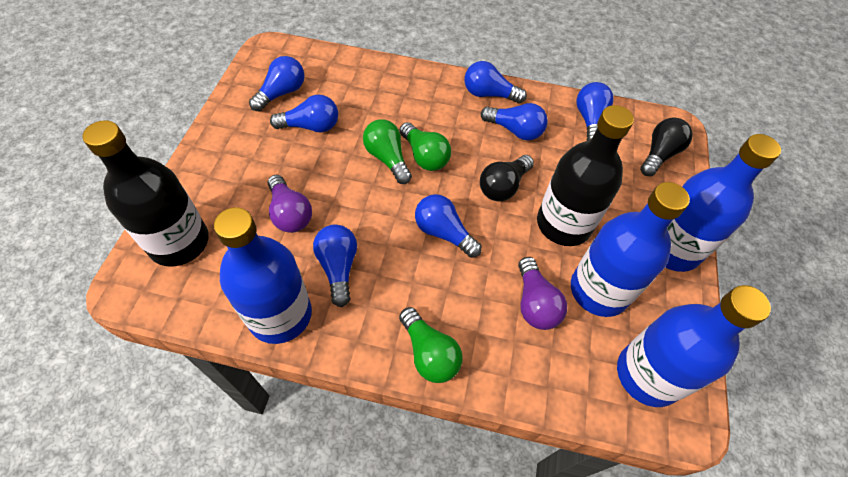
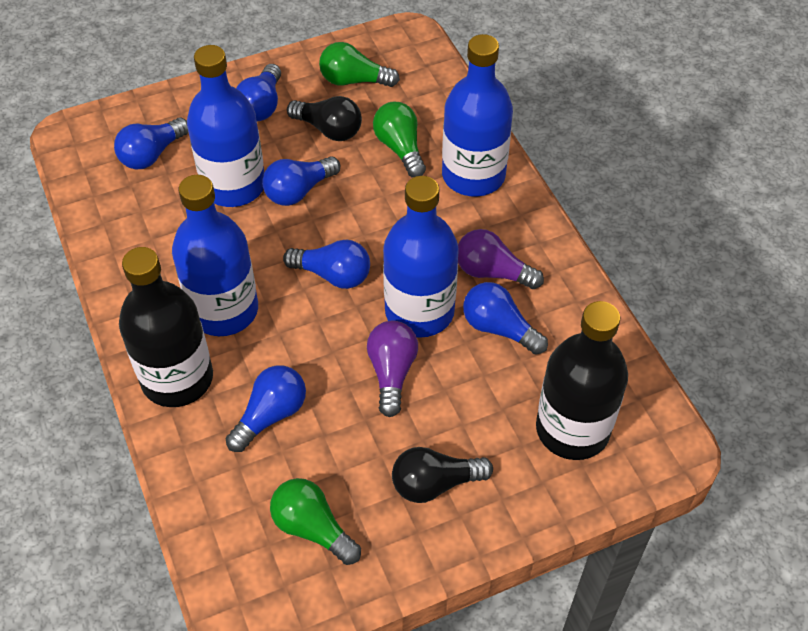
blue light bulb: 7 -> 6

